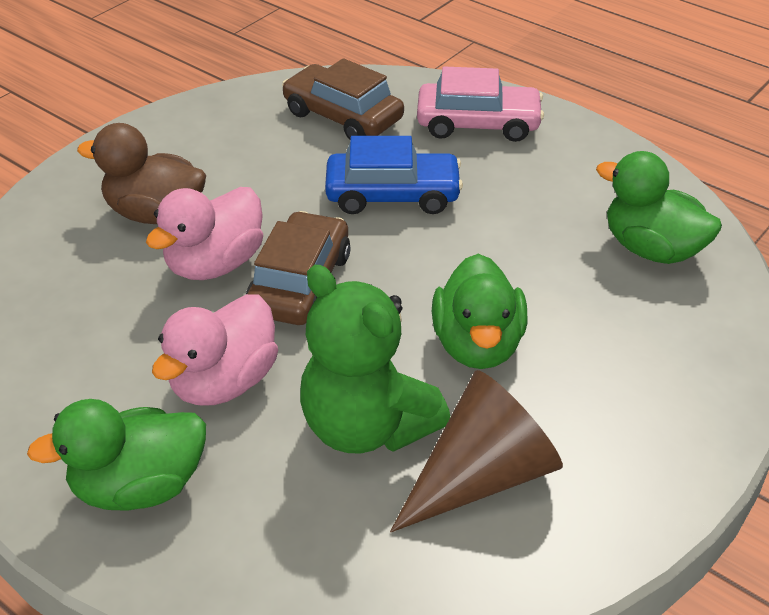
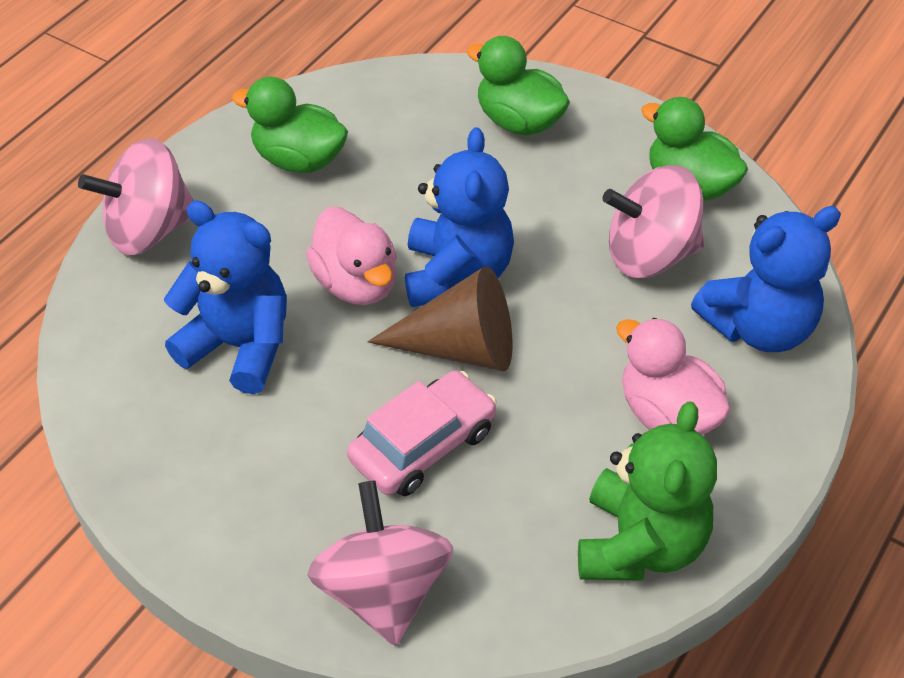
blue car: 1 -> 0
blue teddy bear: 0 -> 3
brown car: 2 -> 0
brown duck: 1 -> 0
pink spinning top: 0 -> 3

